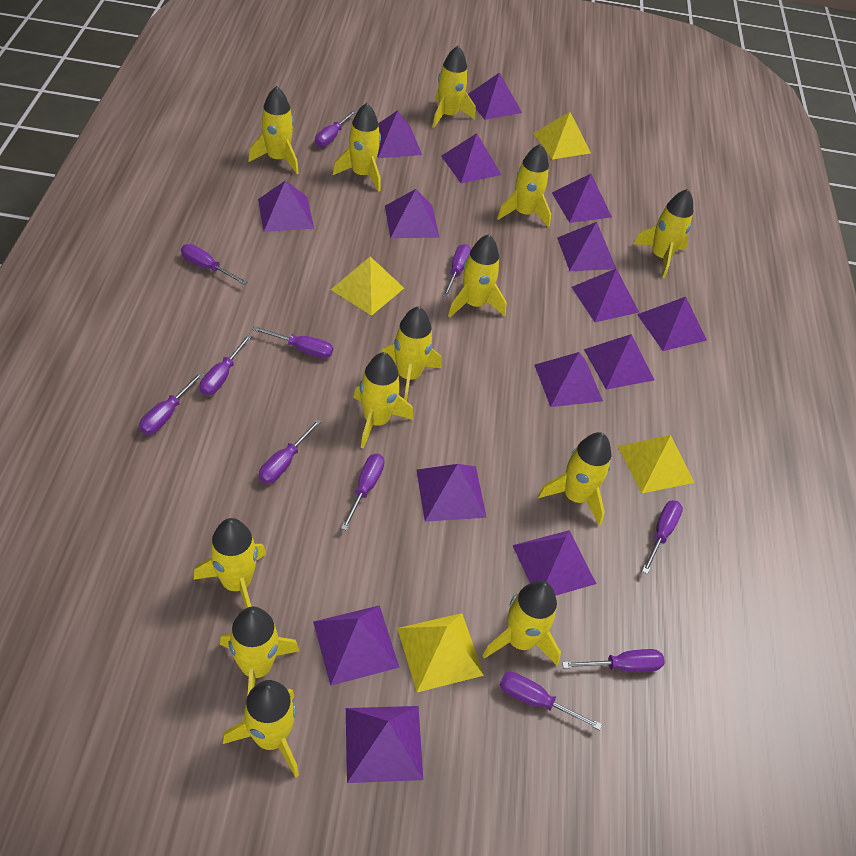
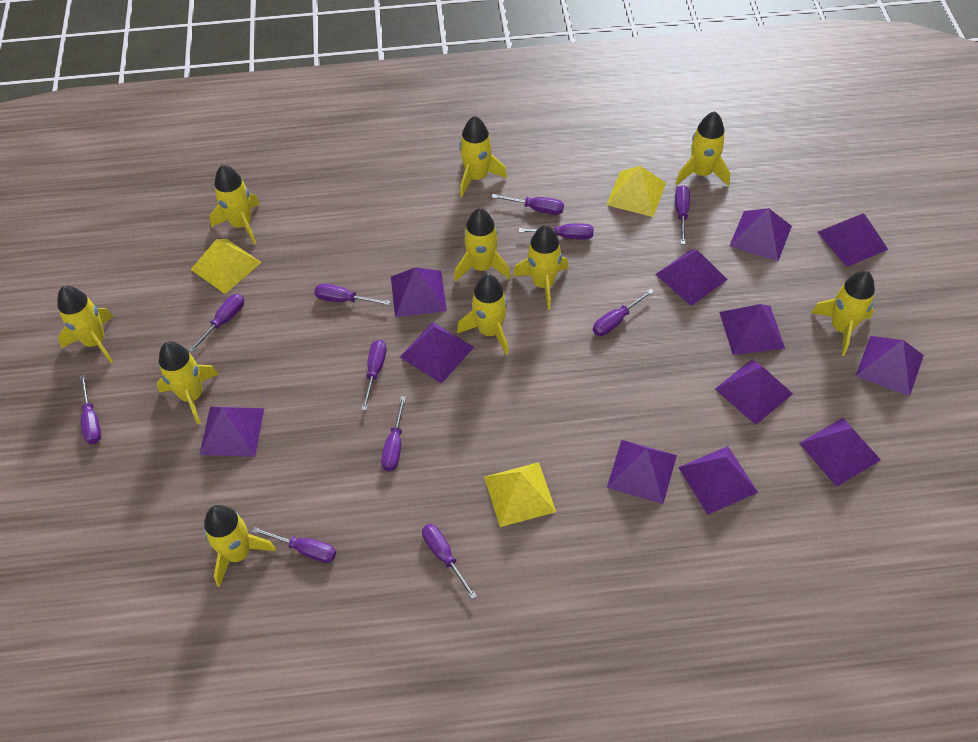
purple pyramid: 15 -> 12
yellow pyramid: 4 -> 3
yellow rocket: 13 -> 10

